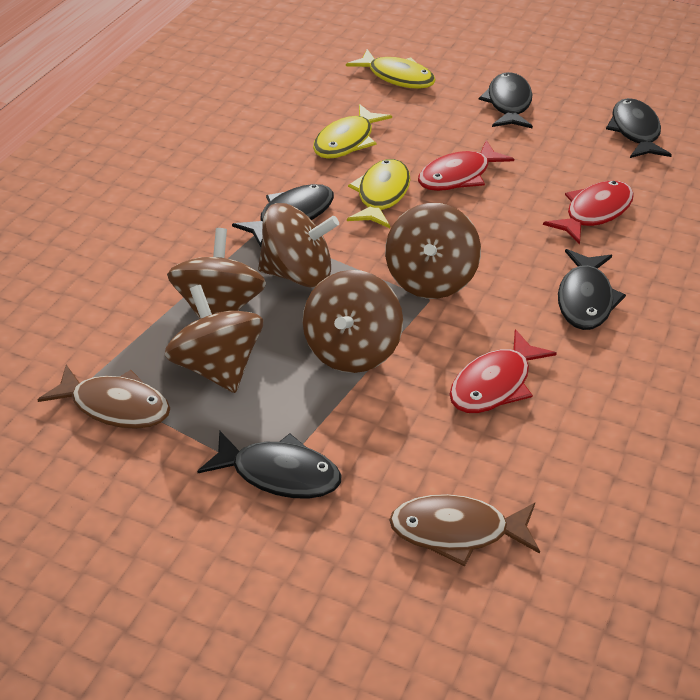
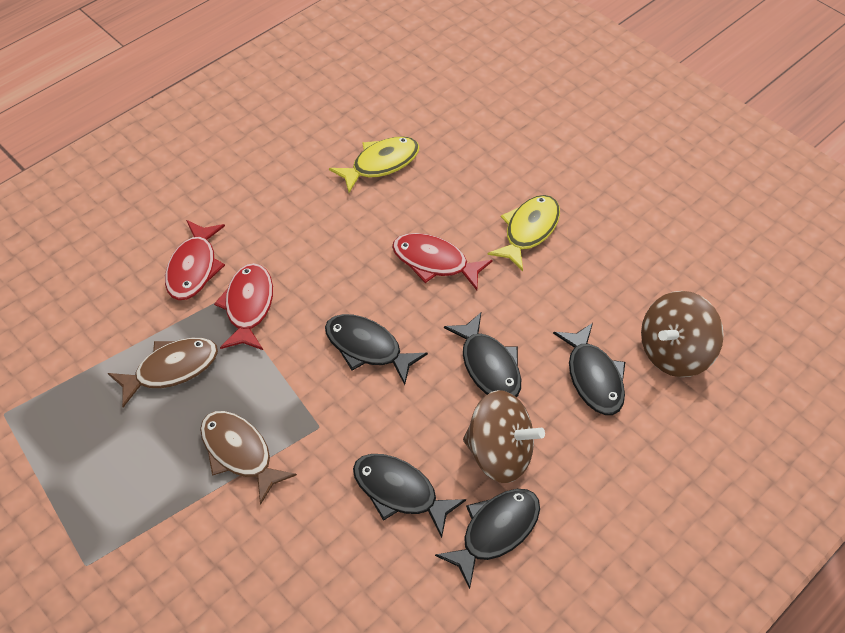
brown spinning top: 5 -> 2
yellow fish: 3 -> 2

